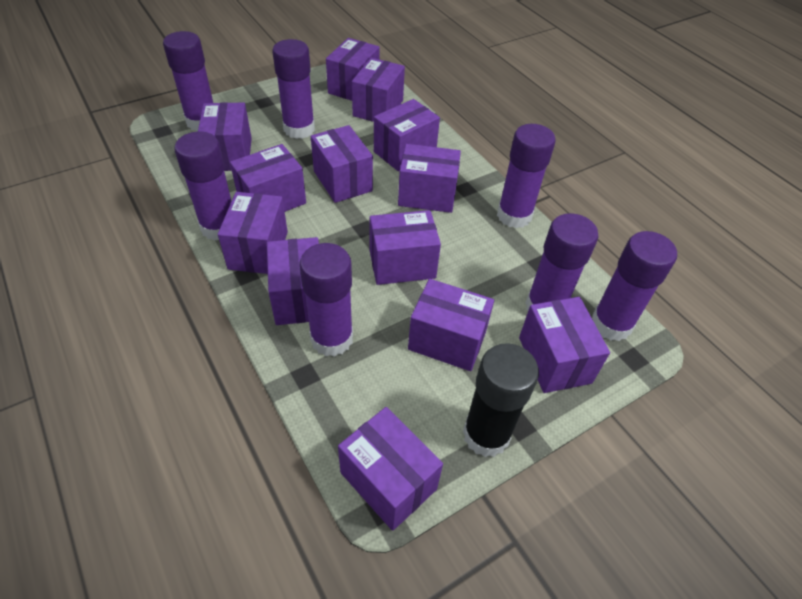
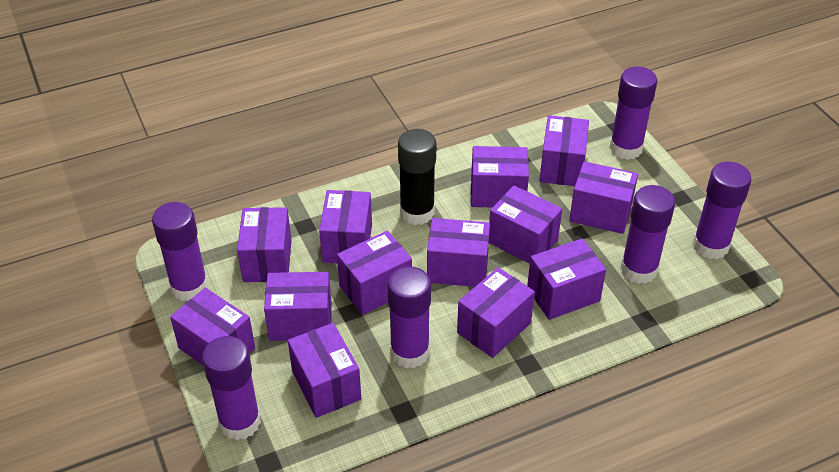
purple glue stick: 7 -> 6

